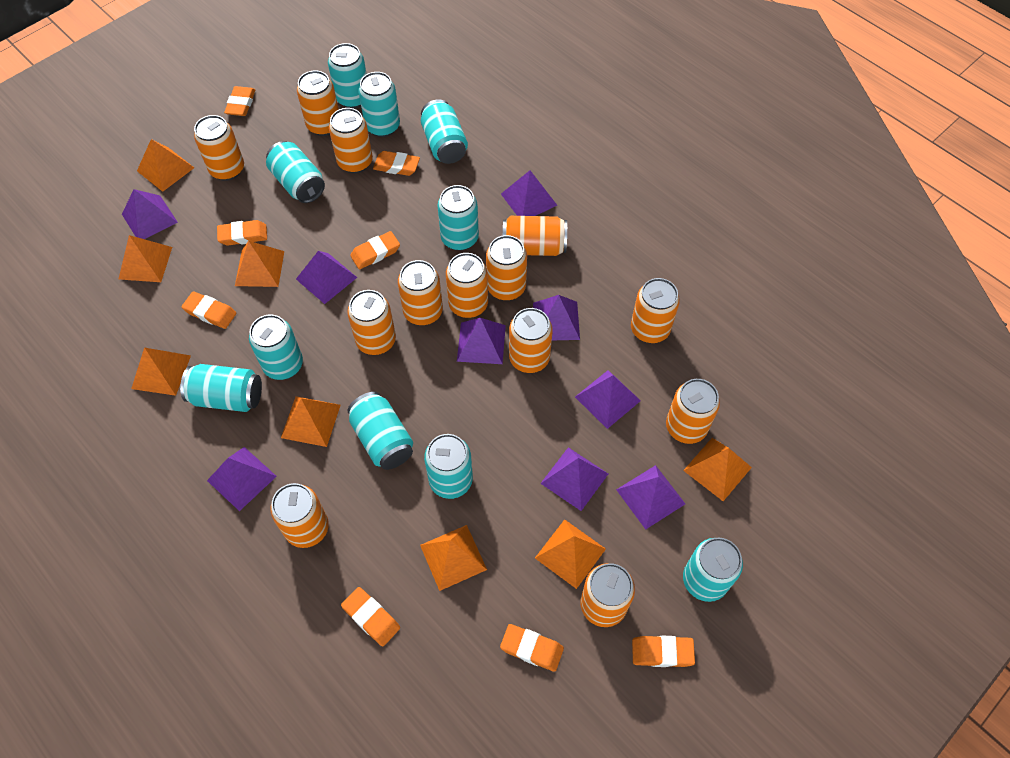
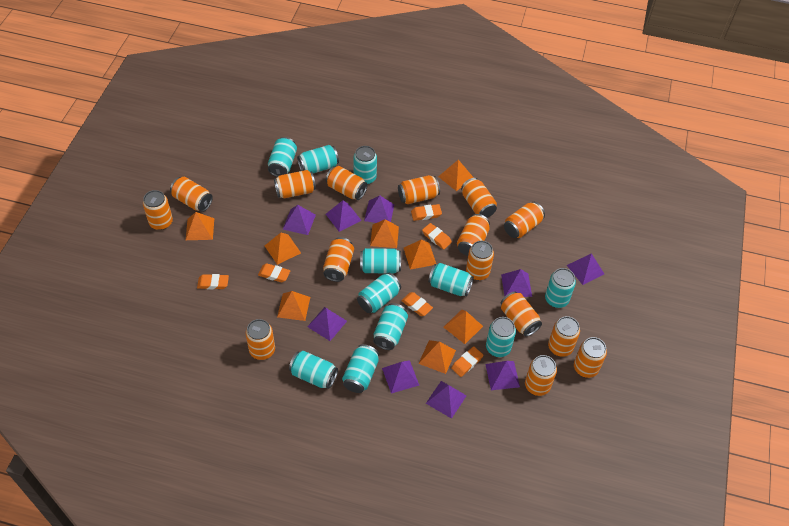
orange can: 13 -> 15
orange eraser: 8 -> 6
turquoise can: 10 -> 11

